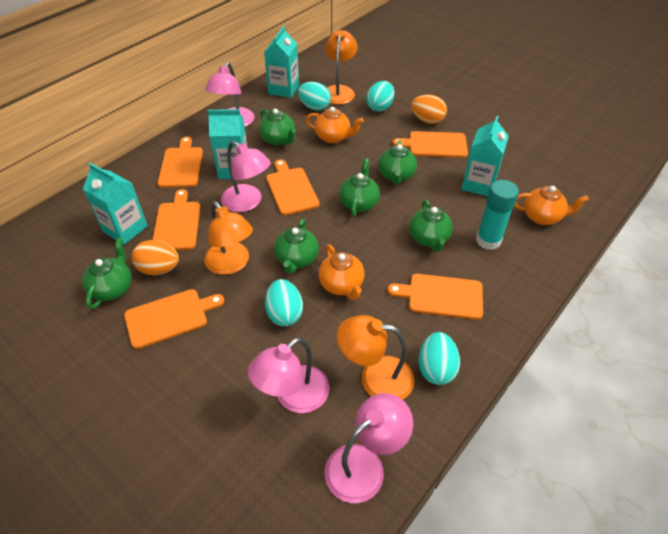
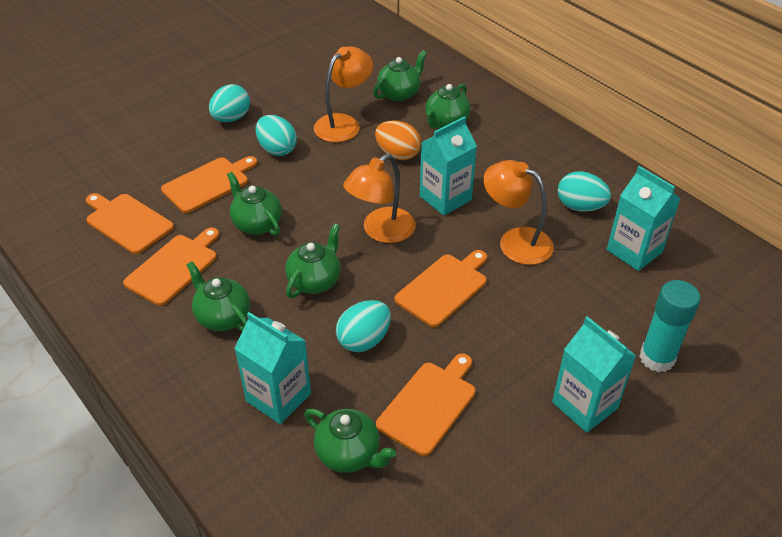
orange cutting board: 6 -> 5
orange egg: 2 -> 1
orange teapot: 3 -> 0
pink lamp: 4 -> 0

